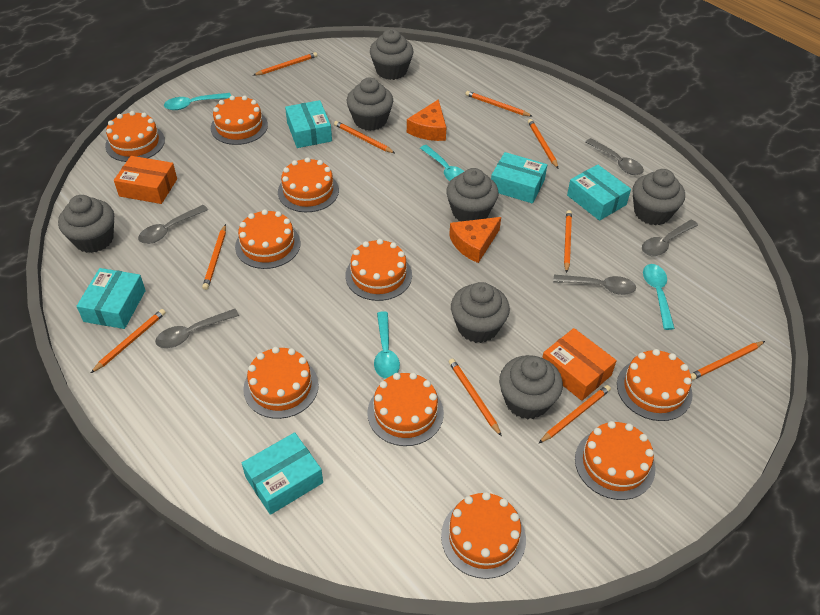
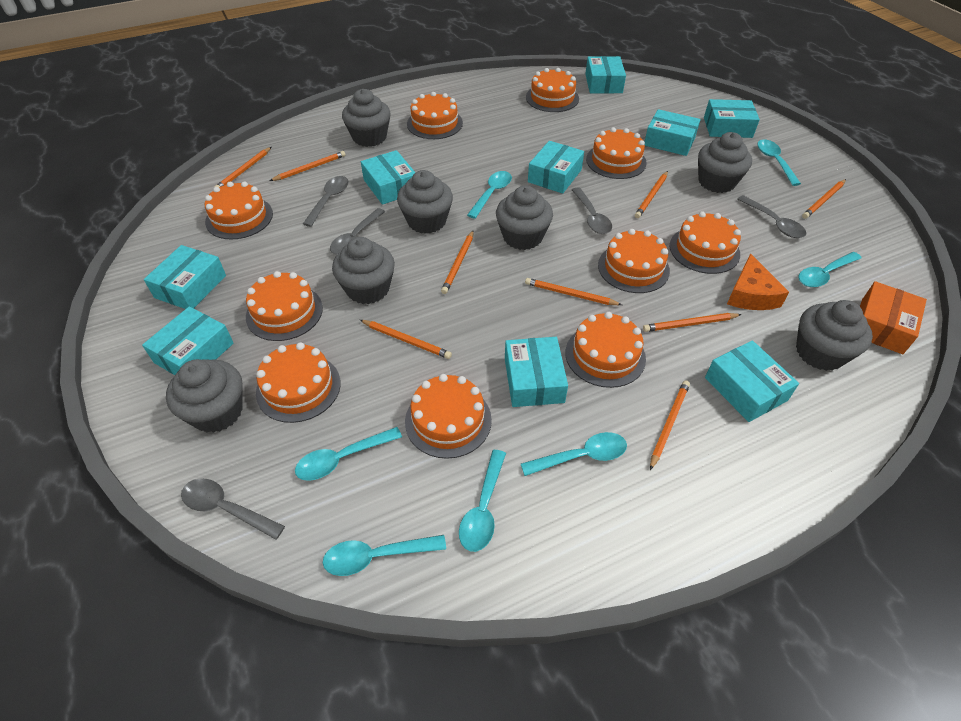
orange box: 2 -> 1
orange cheese: 2 -> 1
orange pencil: 10 -> 9
turquoise box: 5 -> 9
turquoise spoon: 4 -> 7

